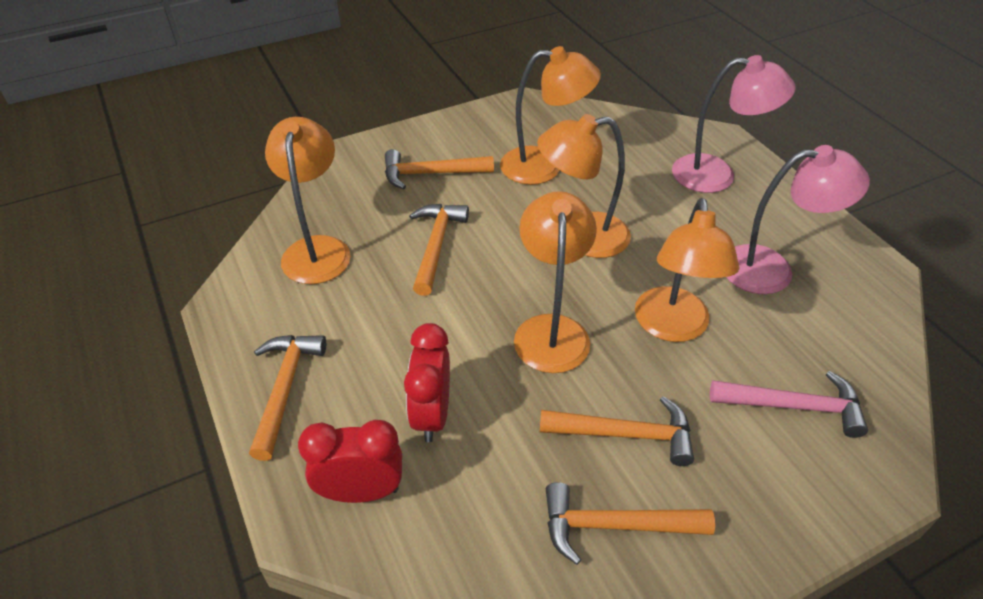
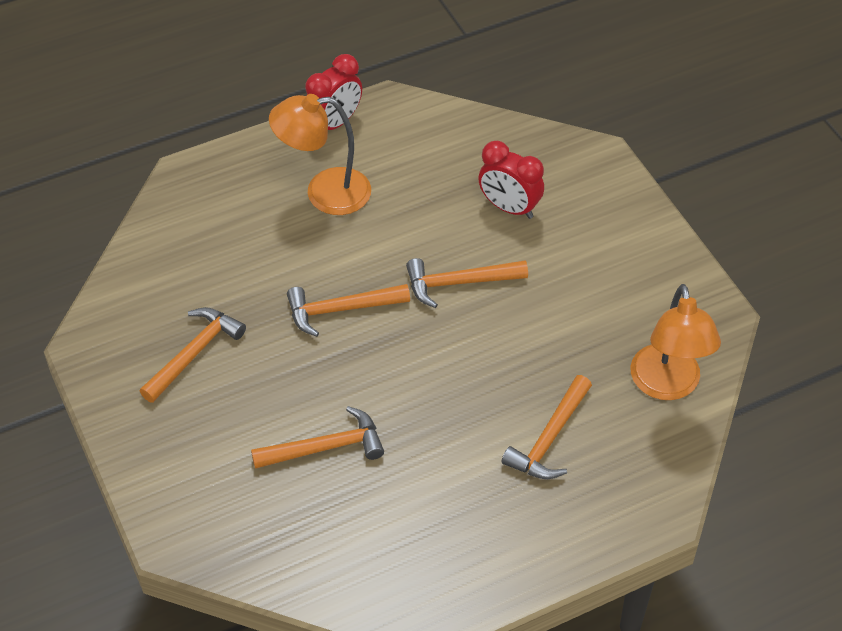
orange lamp: 5 -> 2
pink hammer: 1 -> 0
pink lamp: 2 -> 0

